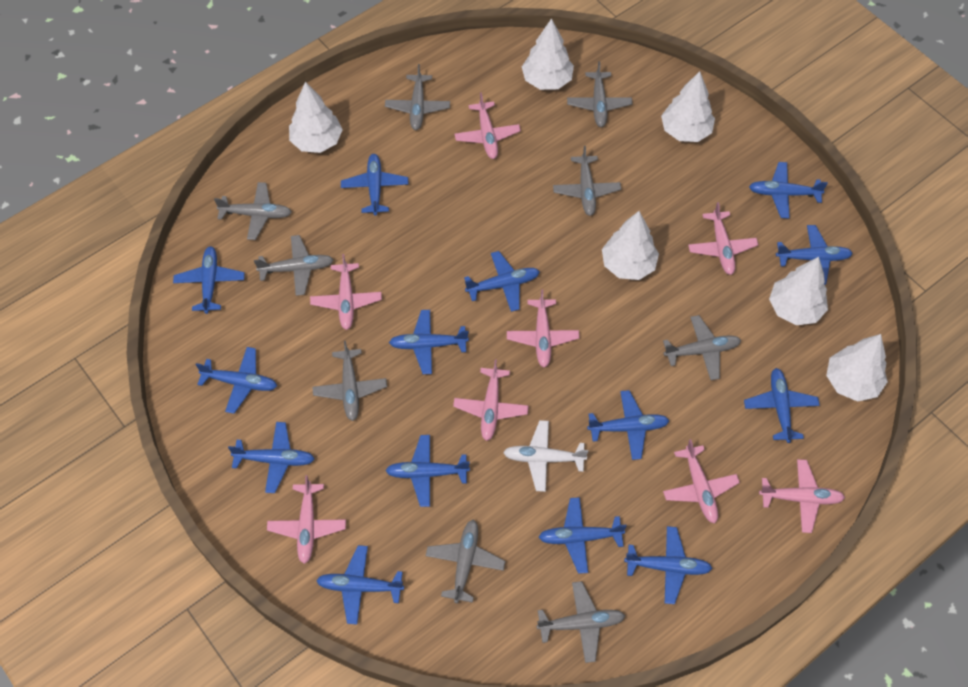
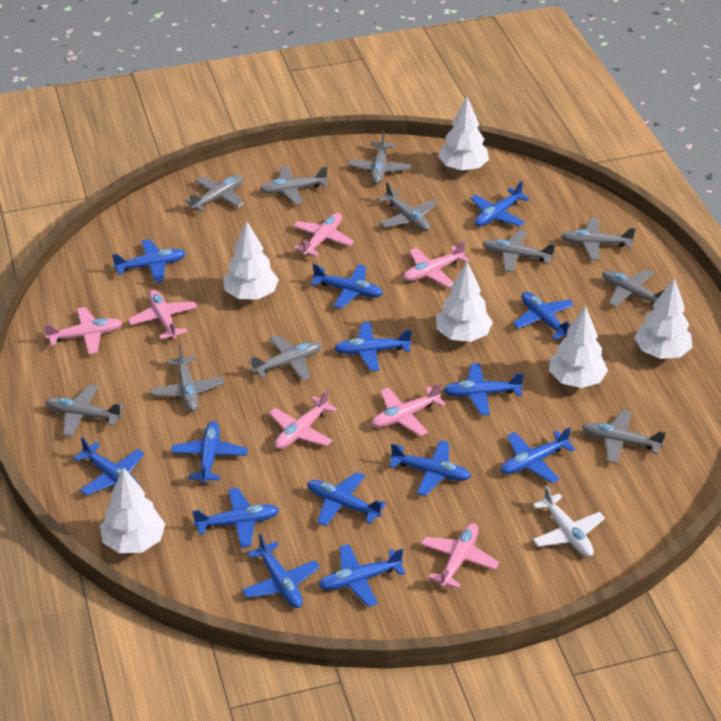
grey plane: 9 -> 11
pink plane: 8 -> 7

